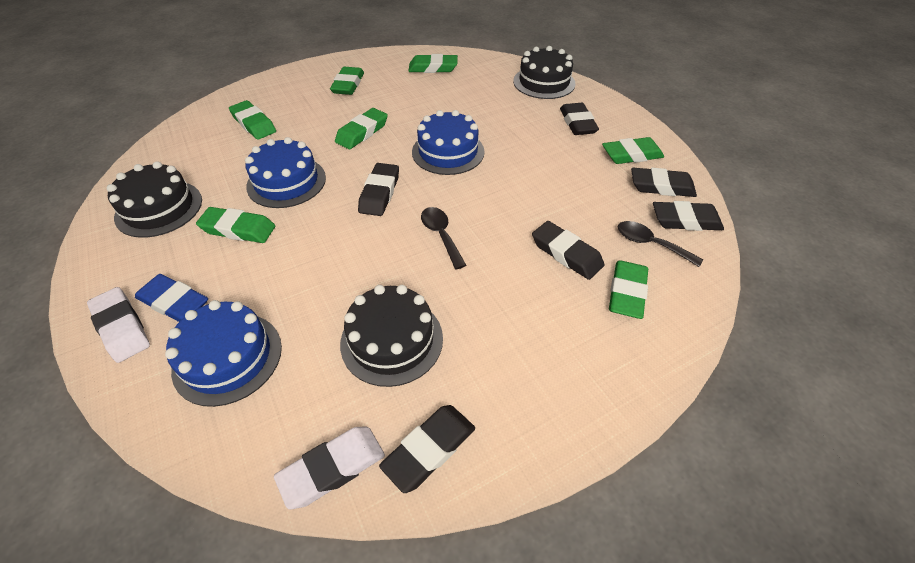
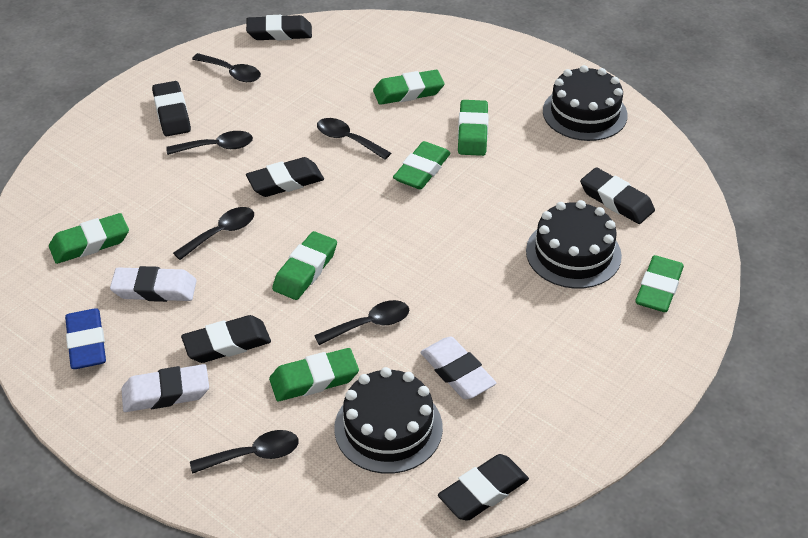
black spoon: 2 -> 6
blue cake: 3 -> 0
white eraser: 2 -> 3

